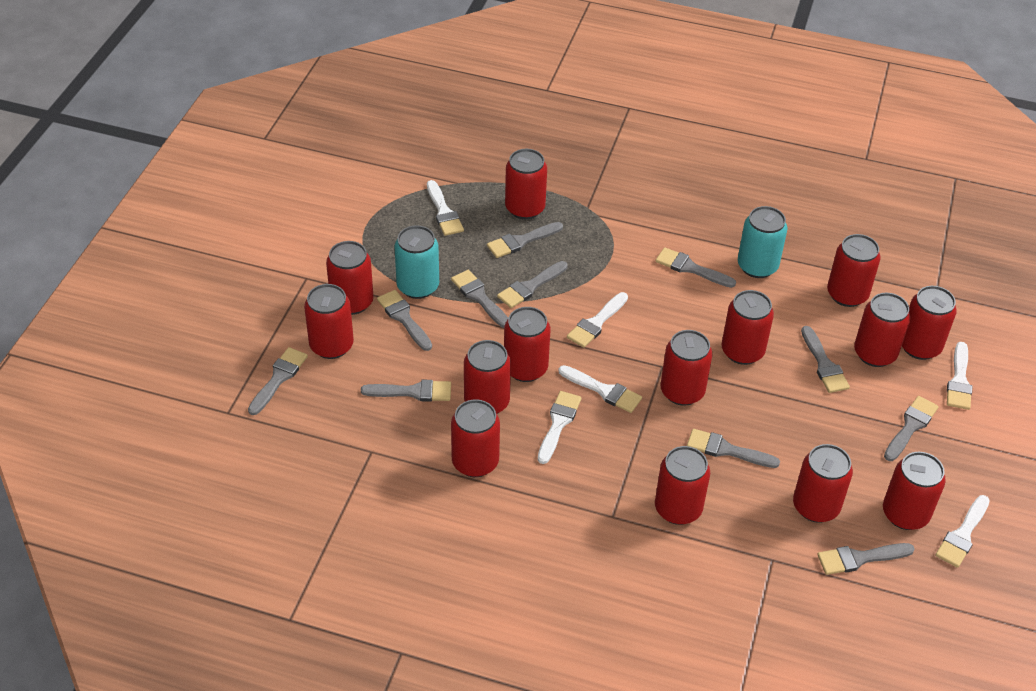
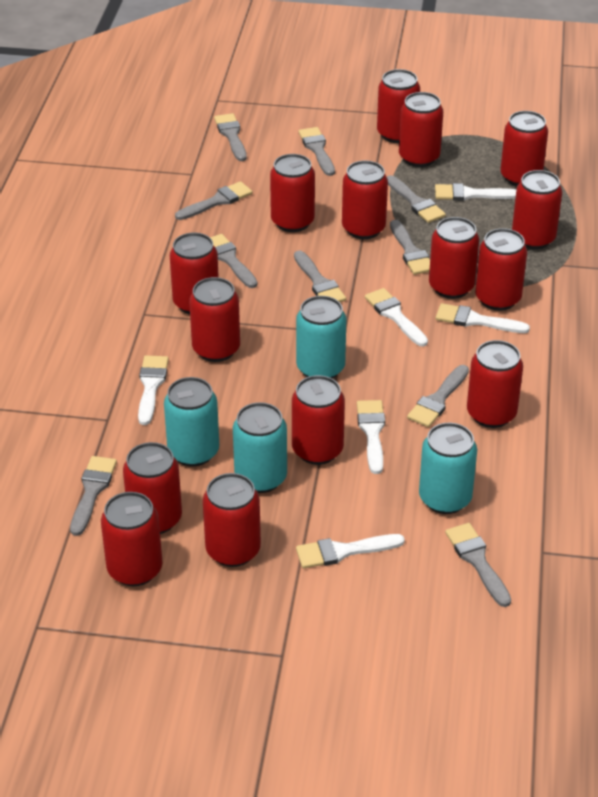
grey brush: 11 -> 10
red can: 14 -> 15
turquoise can: 2 -> 4

